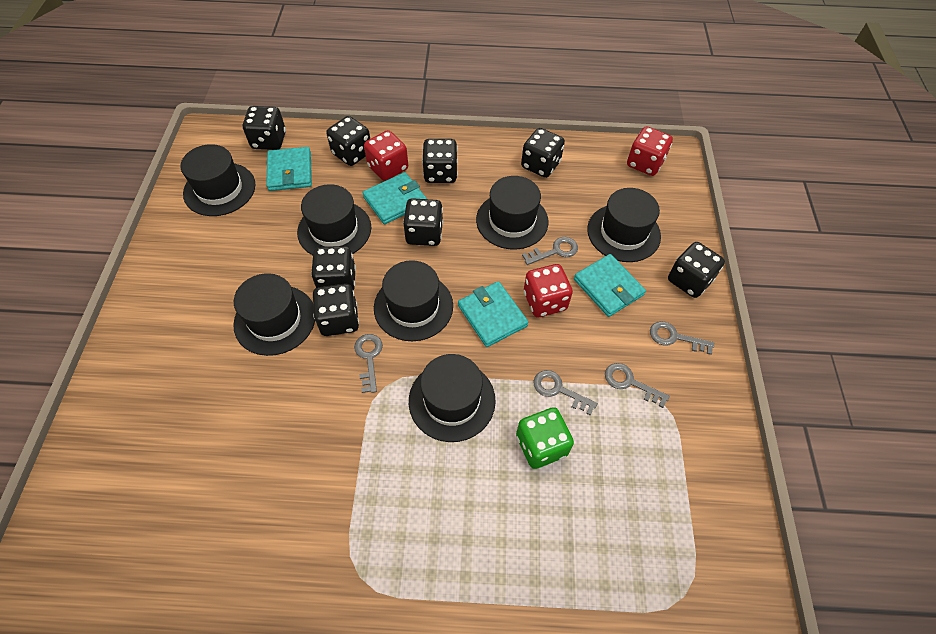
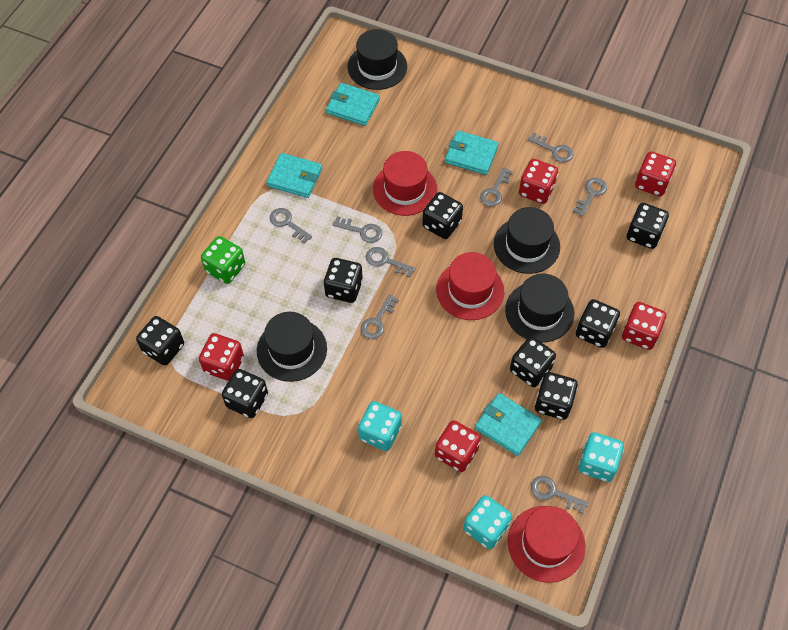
black hat: 7 -> 4
grey key: 5 -> 8
red dice: 3 -> 5
red hat: 0 -> 3
turquoise dice: 0 -> 3

